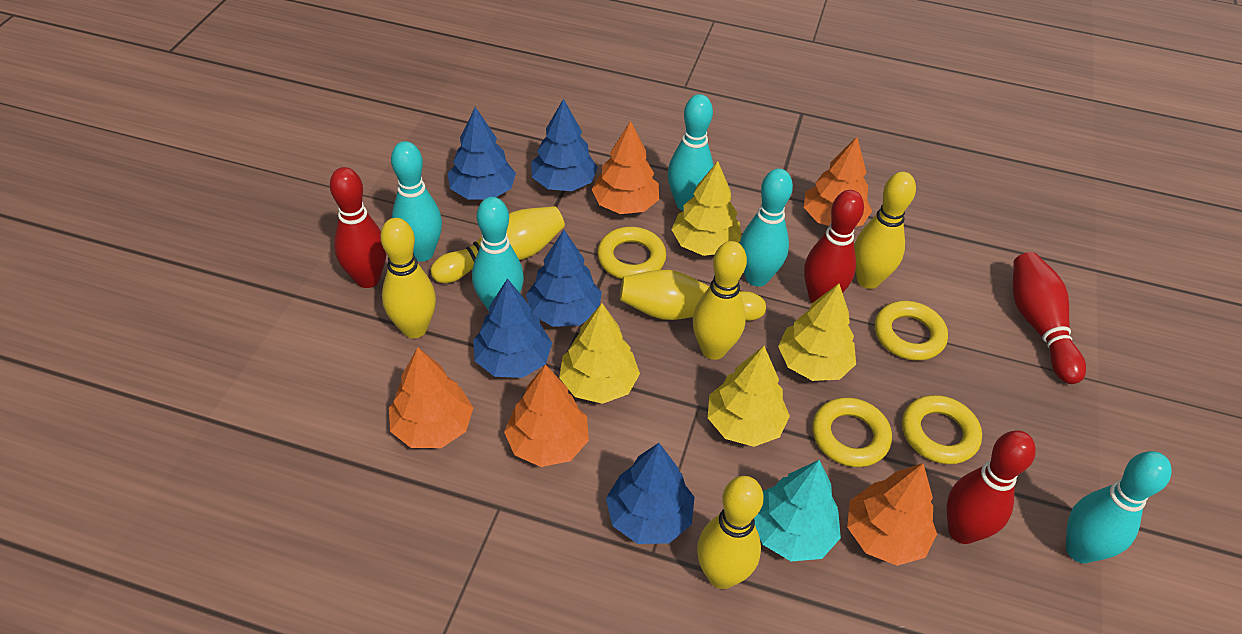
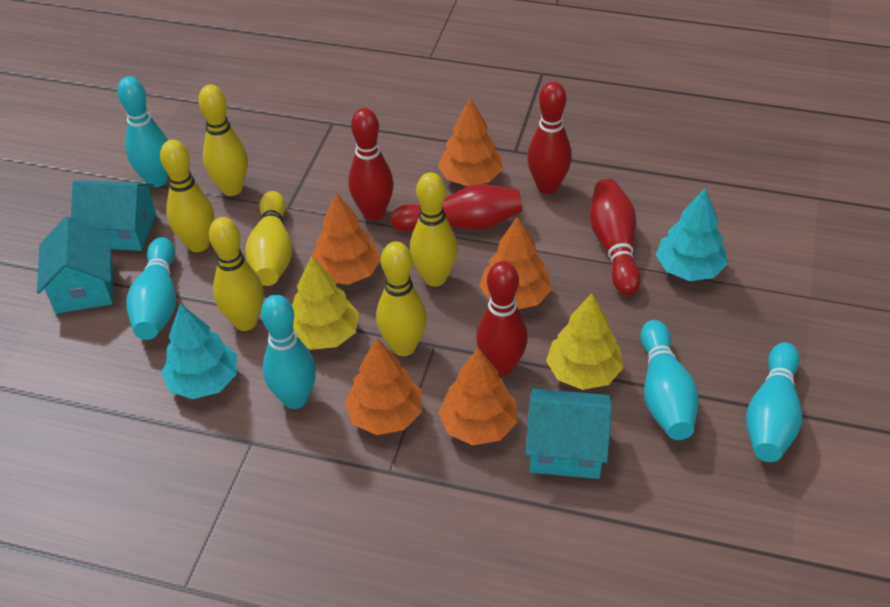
blue tree: 5 -> 0
red bowling pin: 4 -> 5
turquoise house: 0 -> 3
turquoise tree: 1 -> 2
yellow ring: 4 -> 0
yellow tree: 4 -> 2

